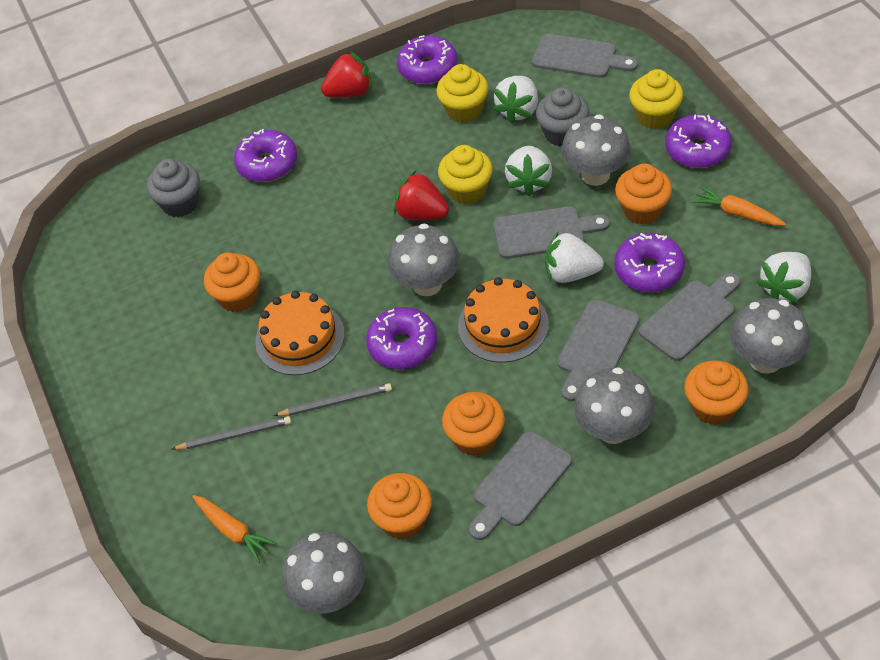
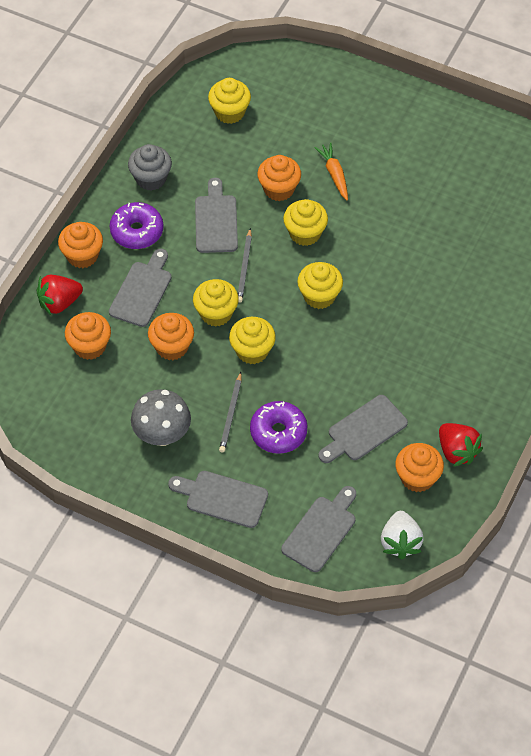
grey cupcake: 2 -> 1
grey mushroom: 5 -> 1
orange cake: 2 -> 0
orange carrot: 2 -> 1
purple donut: 5 -> 2
white strawberry: 4 -> 1
yellow cupcake: 3 -> 5

